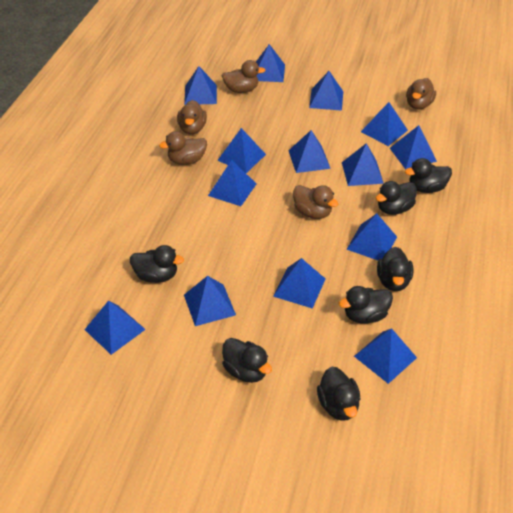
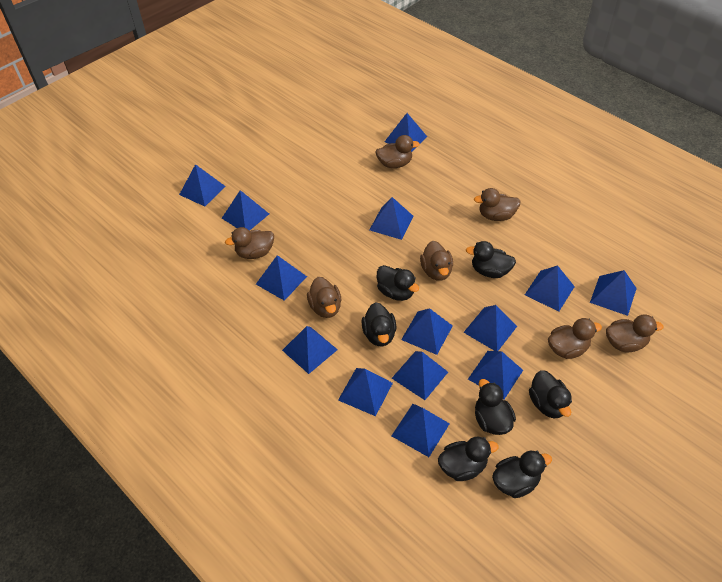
brown duck: 5 -> 7

